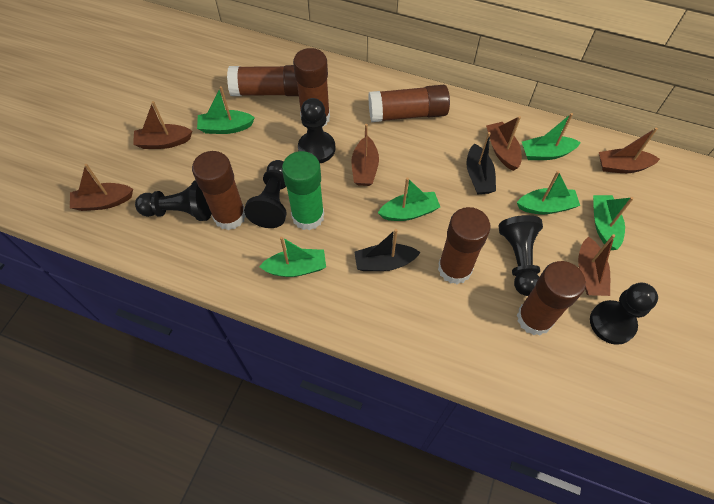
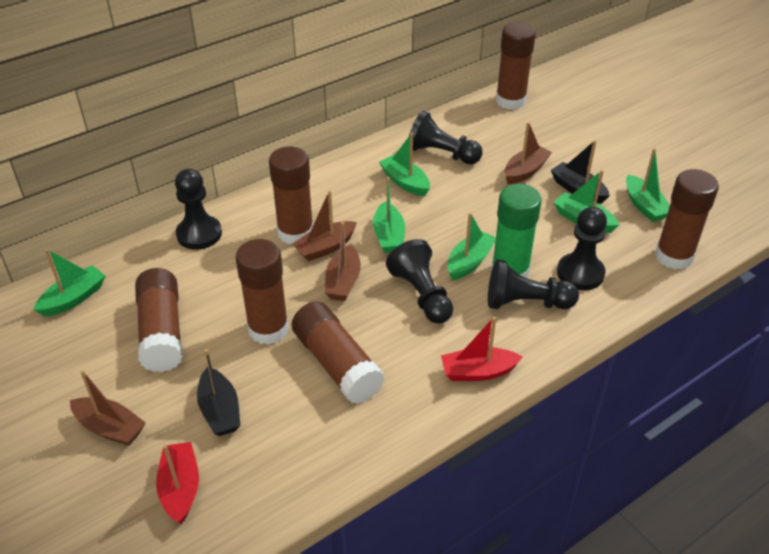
brown boat: 6 -> 4
red boat: 0 -> 2

